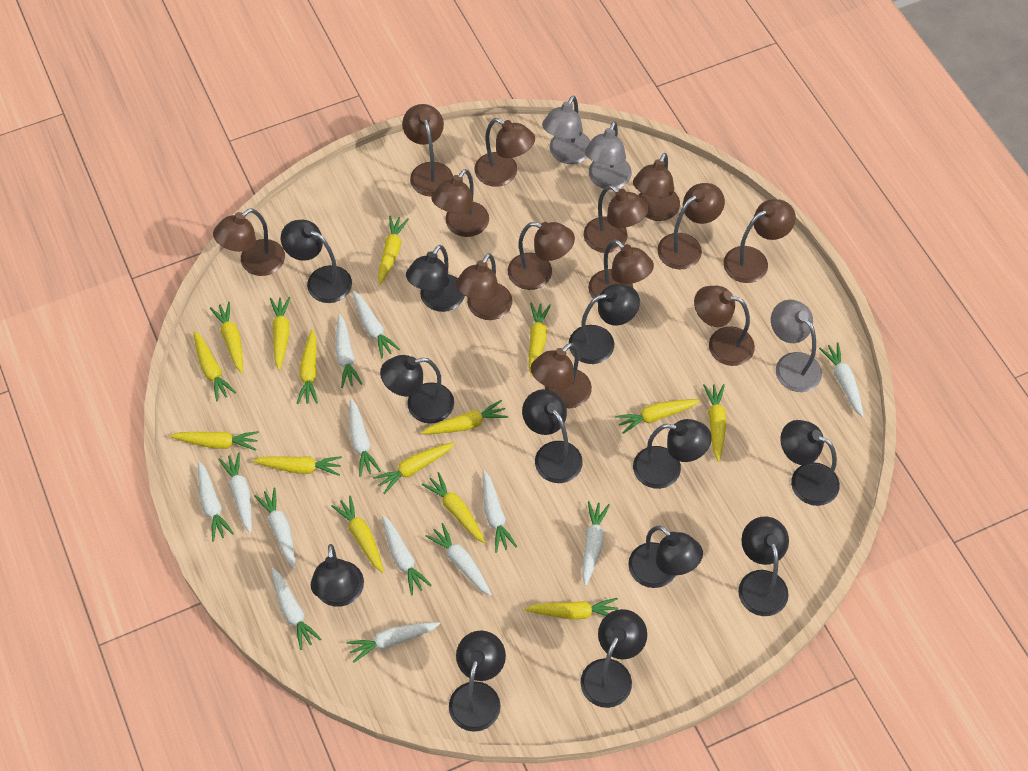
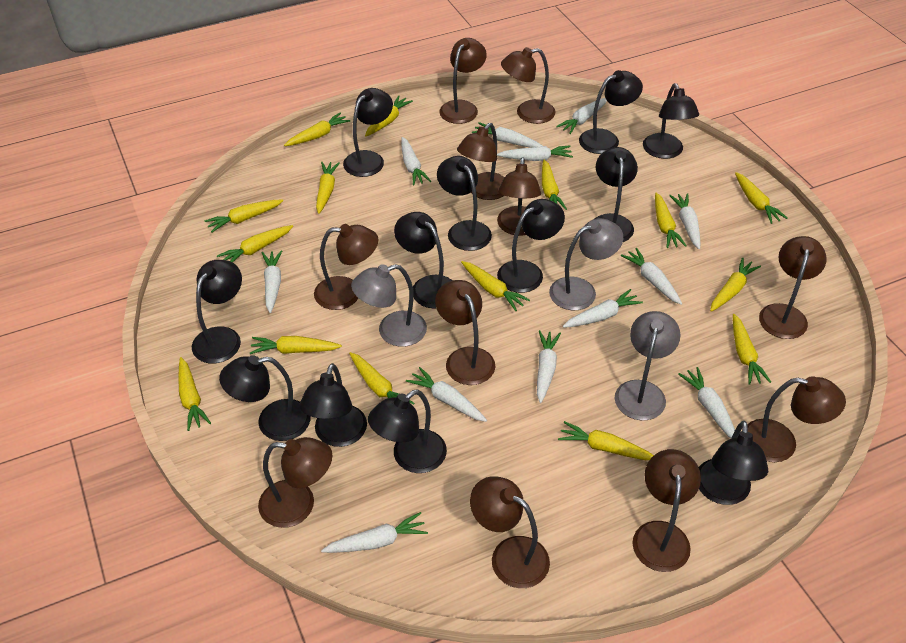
brown lamp: 13 -> 11
white carrot: 13 -> 12

